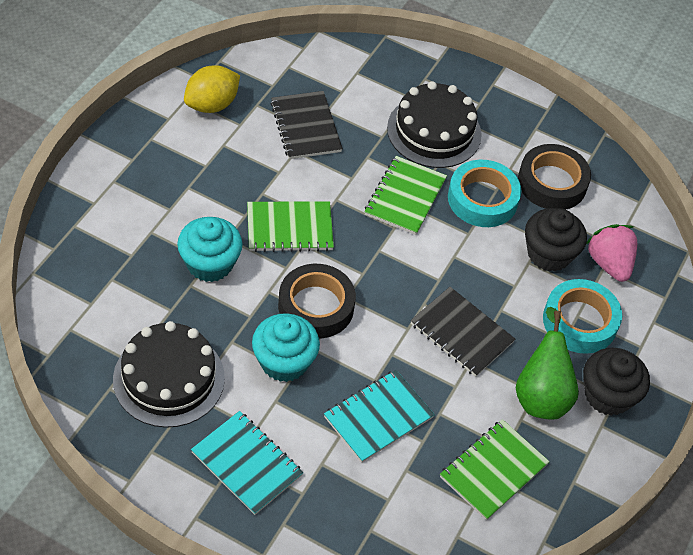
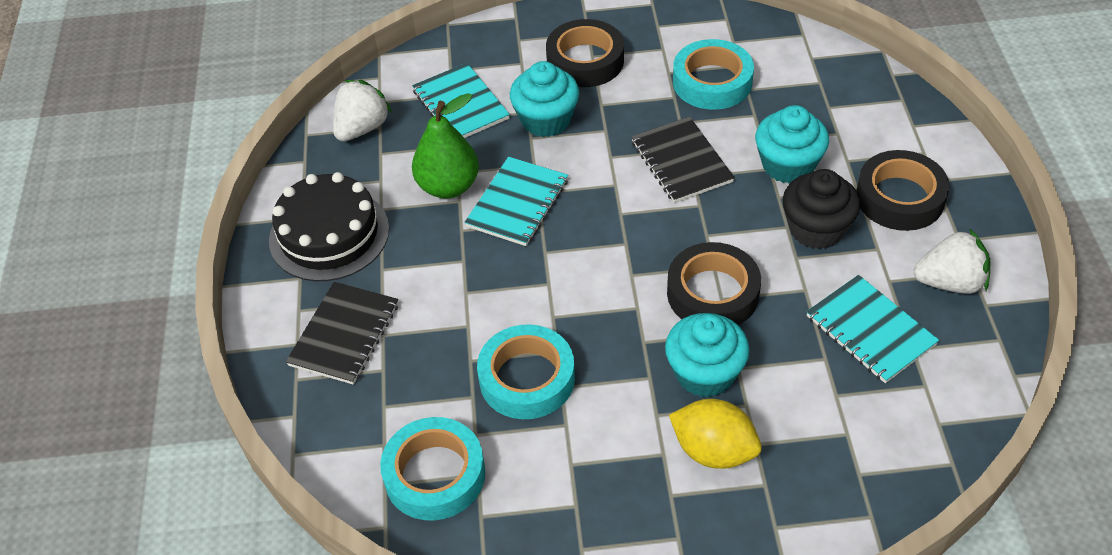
black cake: 2 -> 1
black cupcake: 2 -> 1
black tape: 2 -> 3
green notebook: 3 -> 0
pink strawberry: 1 -> 0
turquoise cupcake: 2 -> 3
turquoise notebook: 2 -> 3
turquoise tape: 2 -> 3
white strawberry: 0 -> 2

